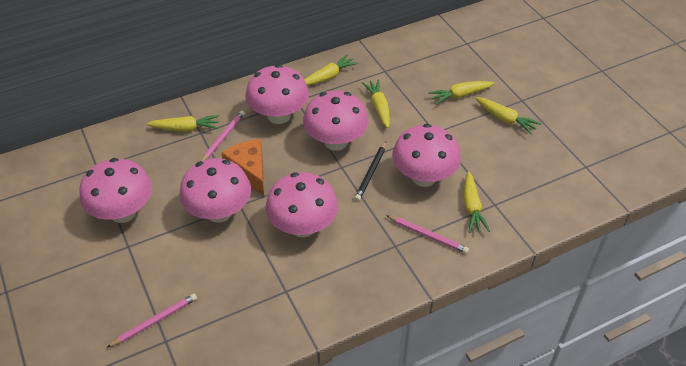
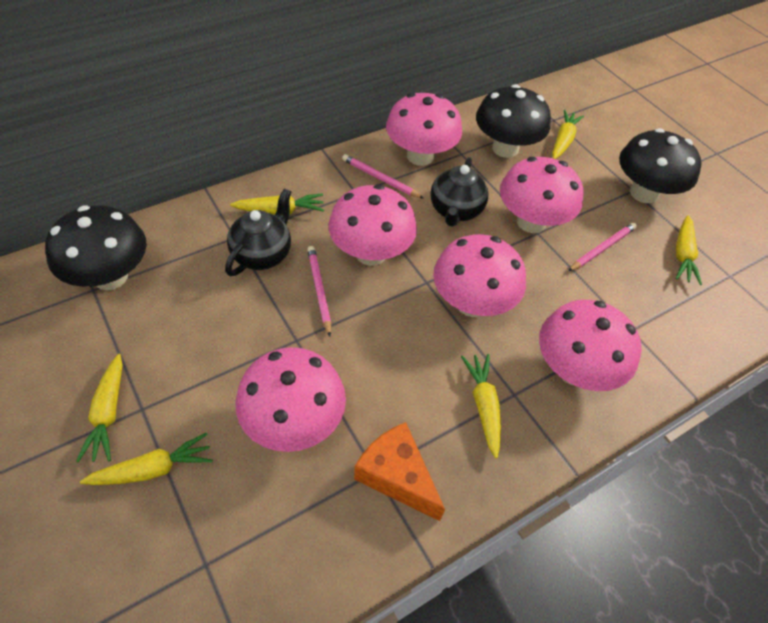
black mushroom: 0 -> 3
black pencil: 1 -> 0
black teapot: 0 -> 2

